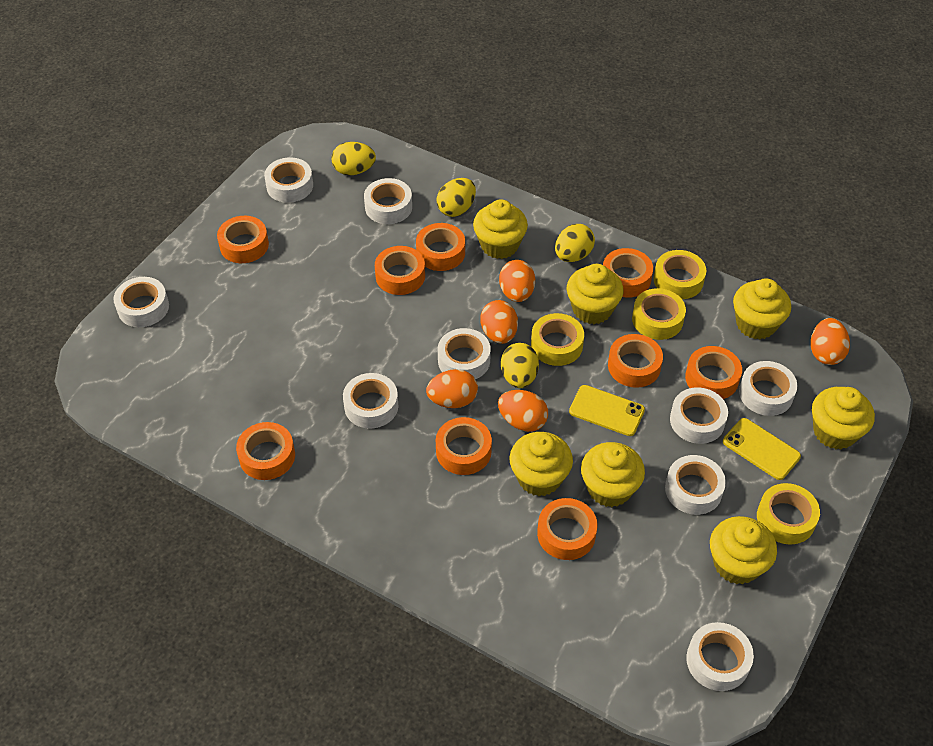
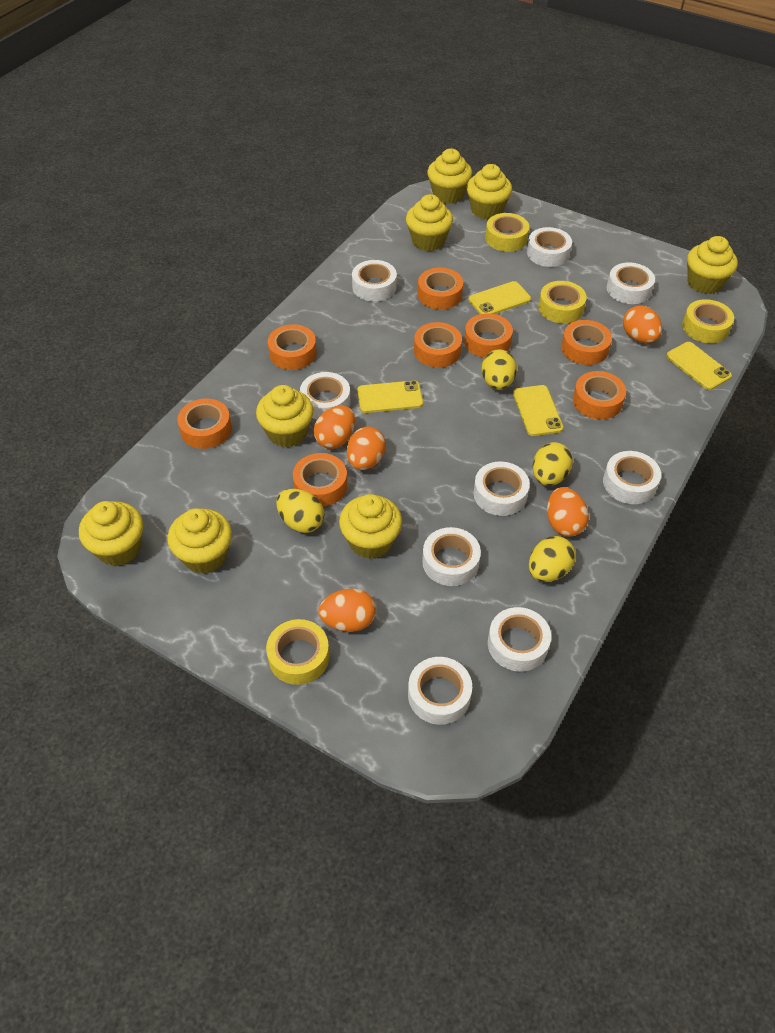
orange tape: 9 -> 8
yellow cupcake: 7 -> 8
yellow phone: 2 -> 4

